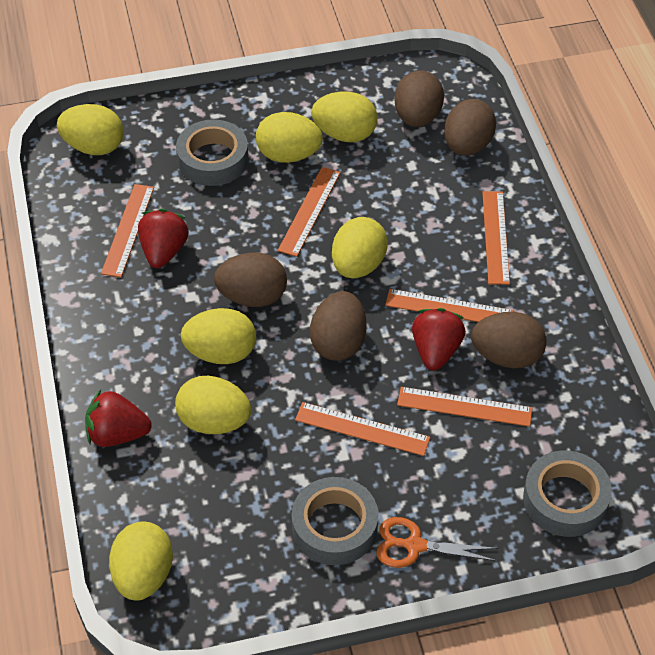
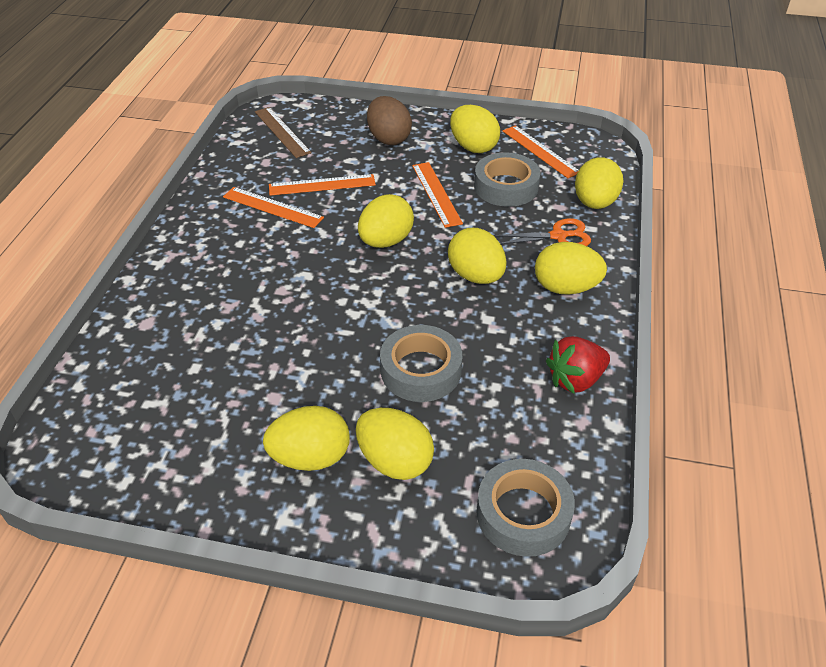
brown egg: 5 -> 1
brown ruler: 0 -> 1
orange ruler: 6 -> 4
red strawberry: 3 -> 1

